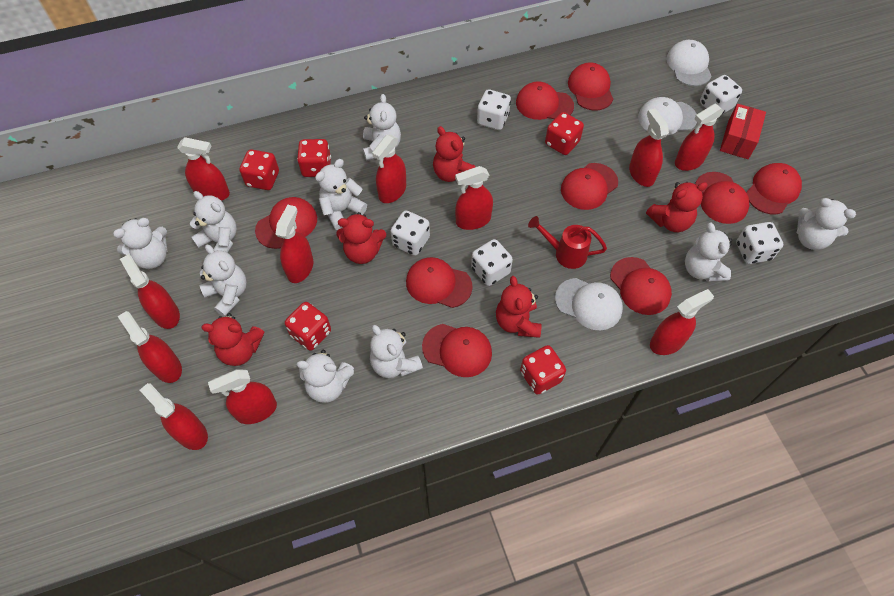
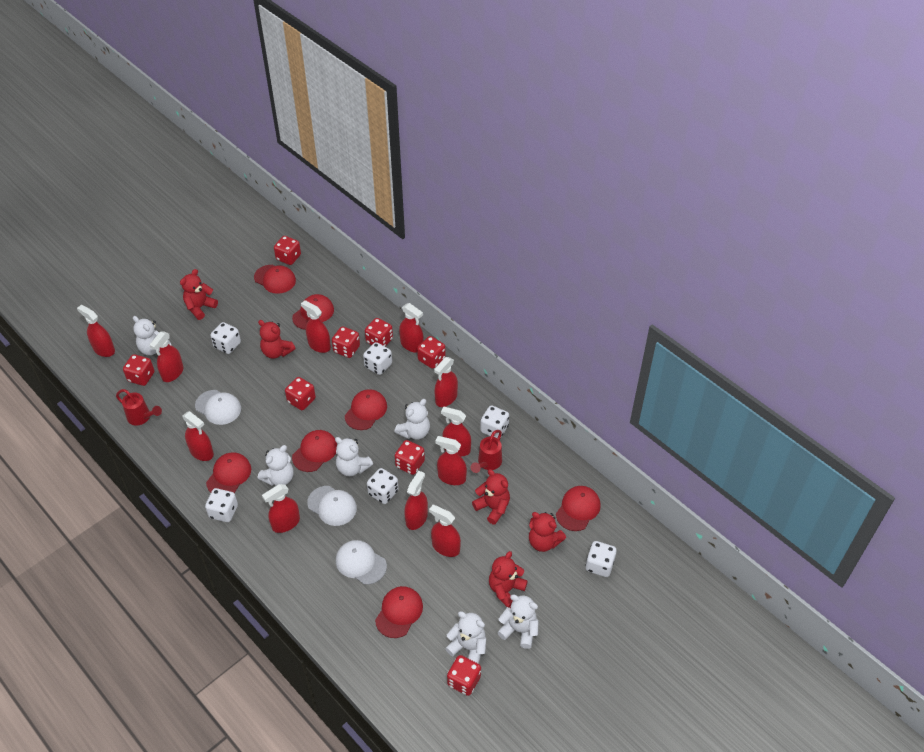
red box: 1 -> 0
red cap: 9 -> 7
red dice: 5 -> 8
red watering can: 1 -> 2
white dice: 5 -> 6
white teddy bear: 9 -> 6

